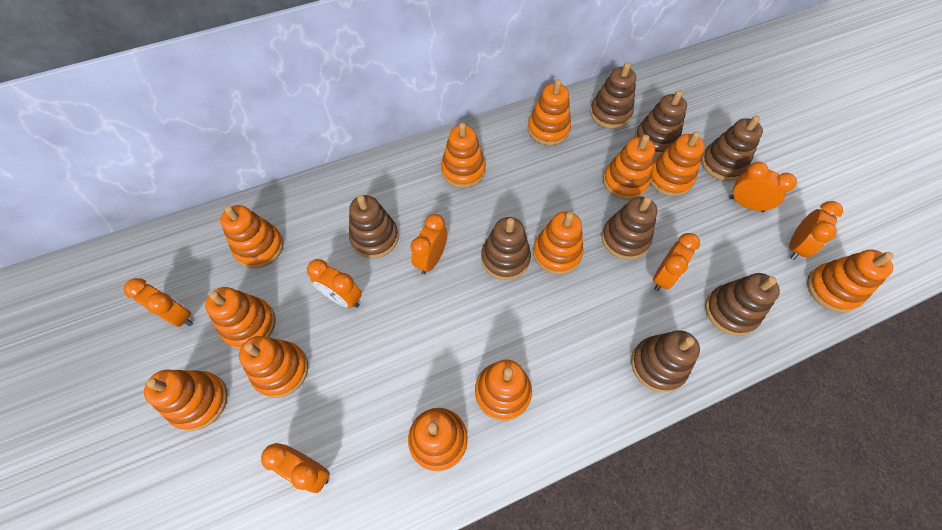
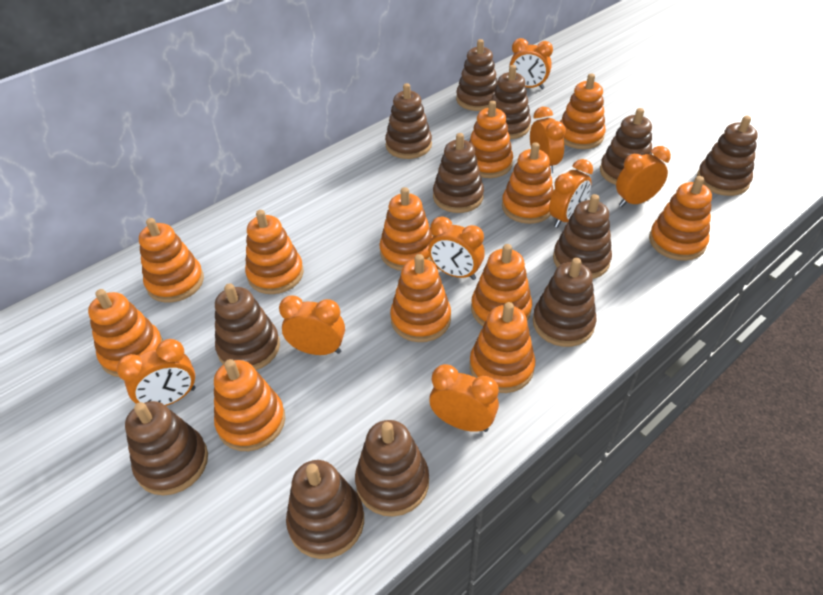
brown stacking toy: 8 -> 12
orange clock: 7 -> 8

